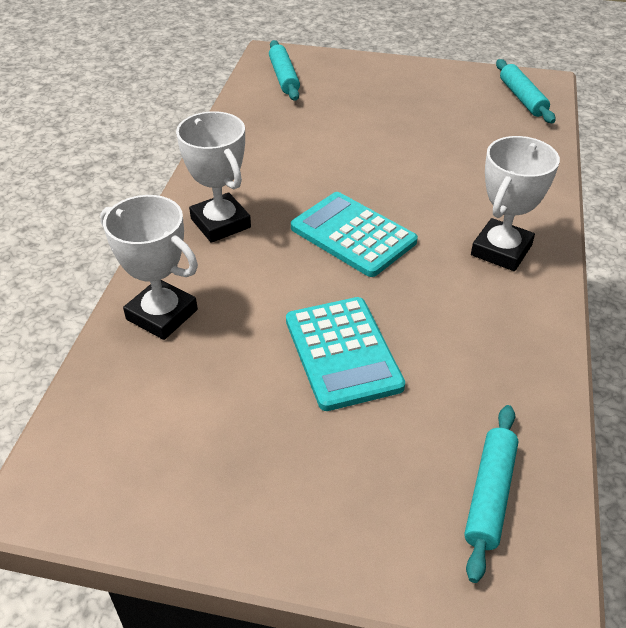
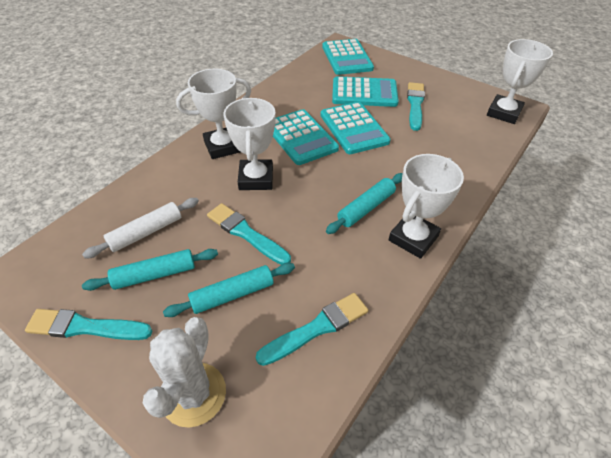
turquoise brush: 0 -> 4
turquoise calculator: 2 -> 4
white cactus: 0 -> 1
white rolling pin: 0 -> 1
white trophy: 3 -> 4

